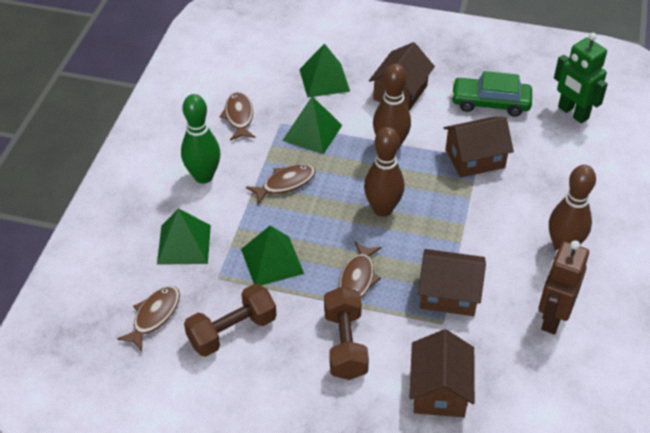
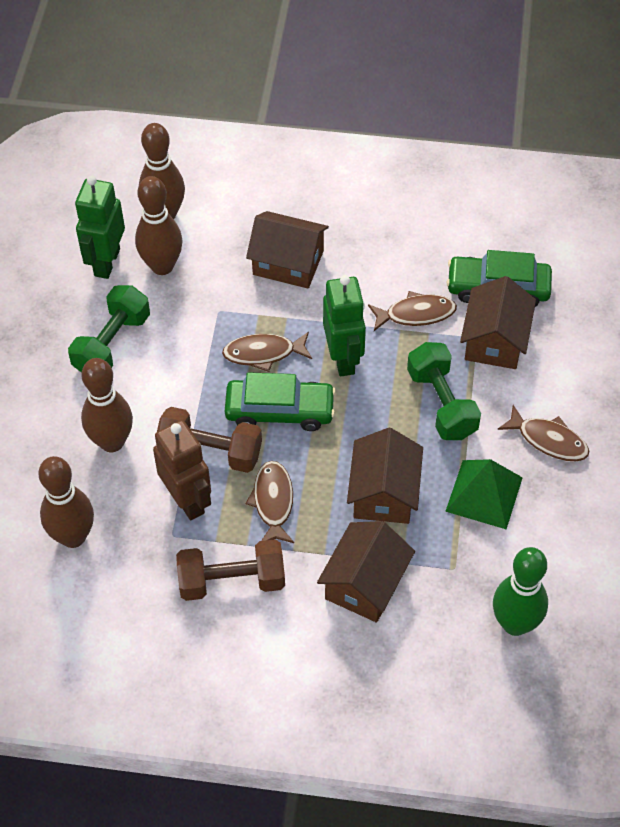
brown bowling pin: 3 -> 4
green car: 1 -> 2
green dumbbell: 0 -> 2
green pyramid: 4 -> 1
green robot: 1 -> 2

